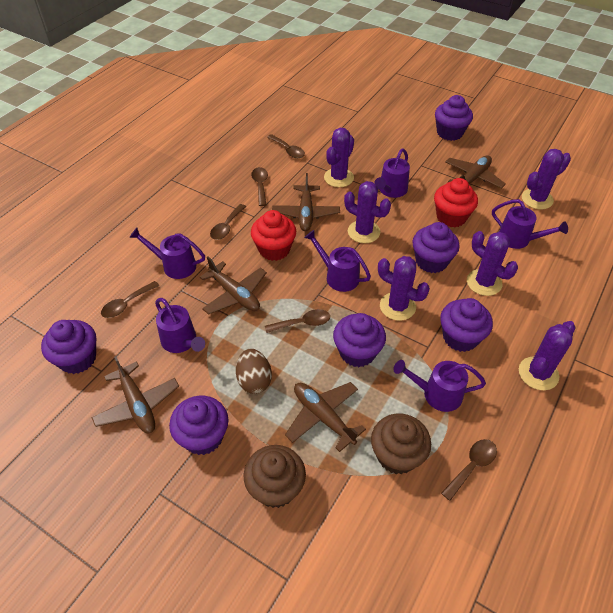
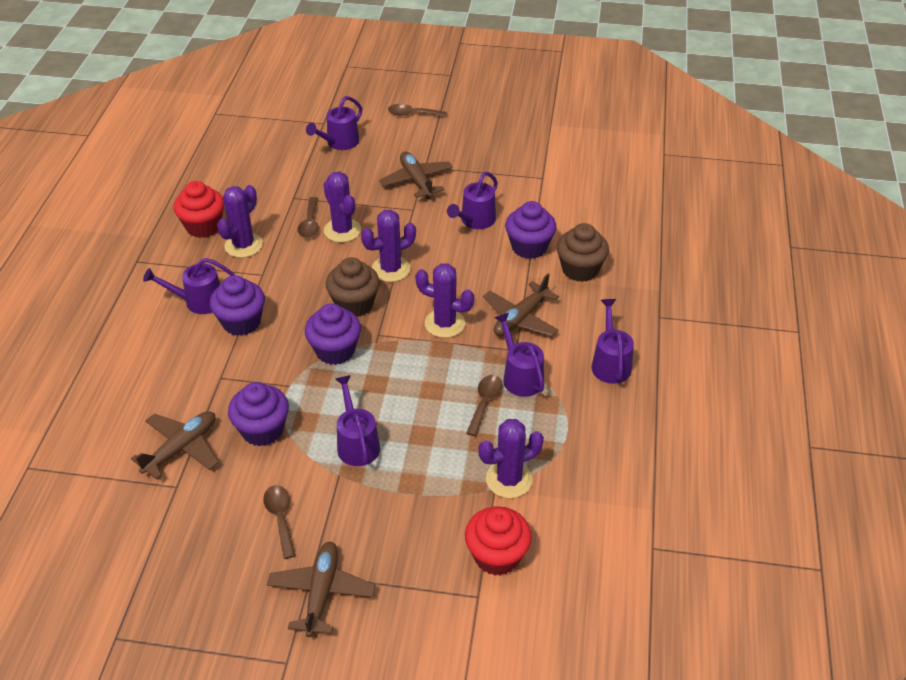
brown egg: 1 -> 0
brown plane: 5 -> 4
brown spoon: 6 -> 4
purple cactus: 6 -> 5
purple cupcake: 6 -> 4

